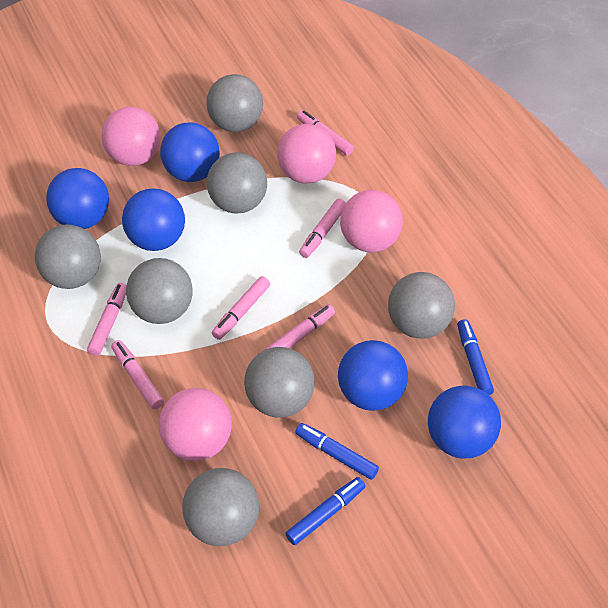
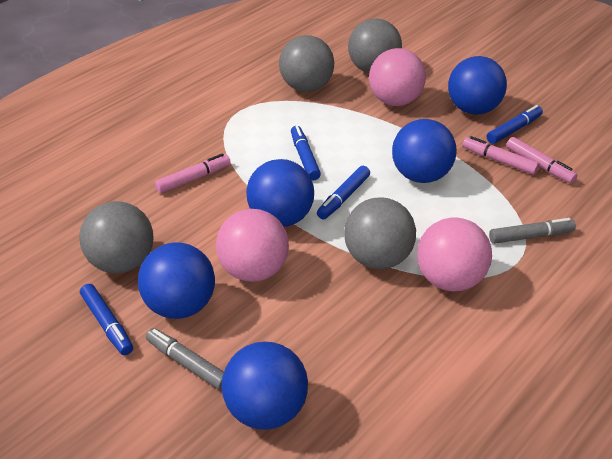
blue marker: 3 -> 4
grey ball: 7 -> 4
grey marker: 0 -> 2
pink ball: 4 -> 3
pink marker: 6 -> 3

